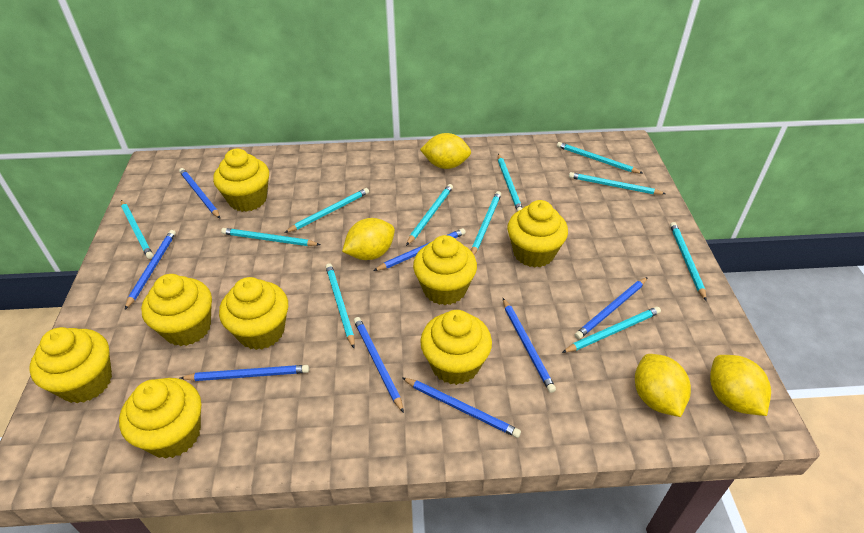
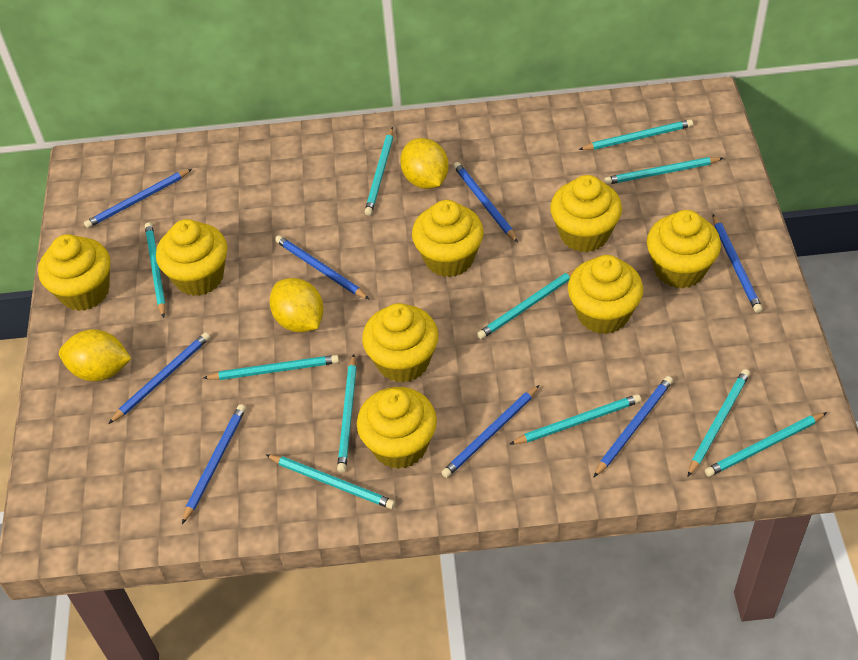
yellow lemon: 4 -> 3

